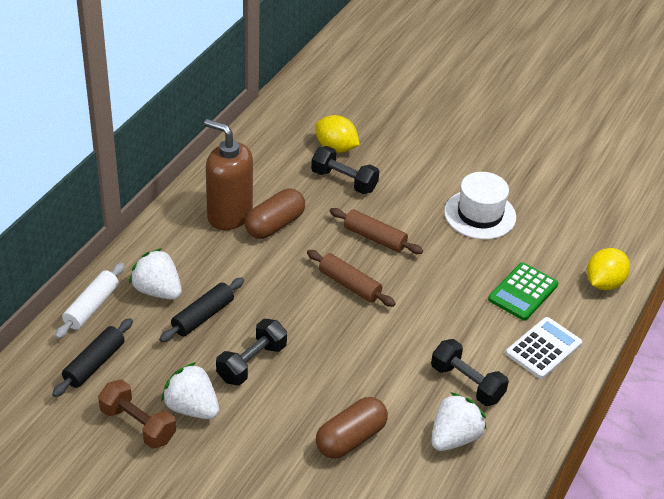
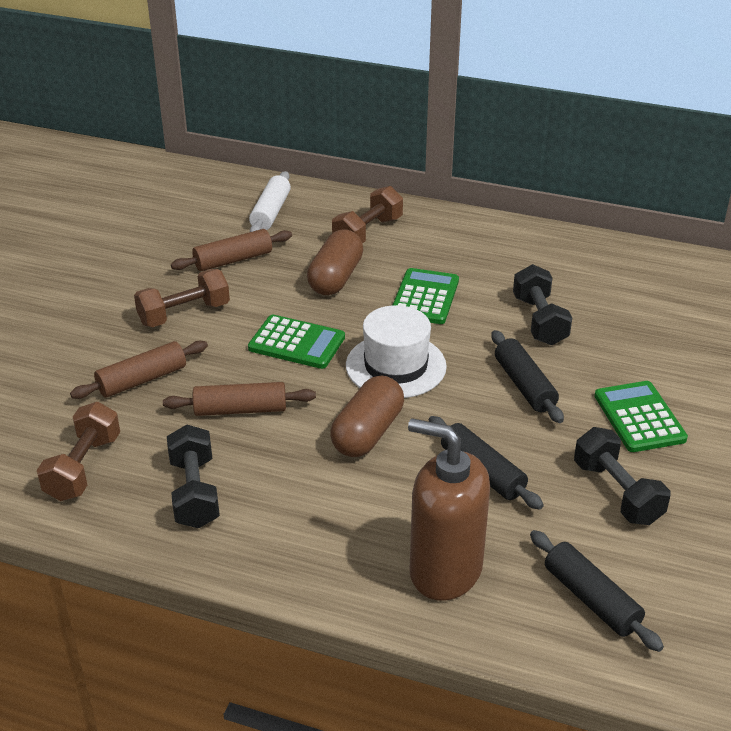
black rolling pin: 2 -> 3
brown dumbbell: 1 -> 3
brown rolling pin: 2 -> 3
green calculator: 1 -> 3
white calculator: 1 -> 0
white strawberry: 3 -> 0
yellow lemon: 2 -> 0

